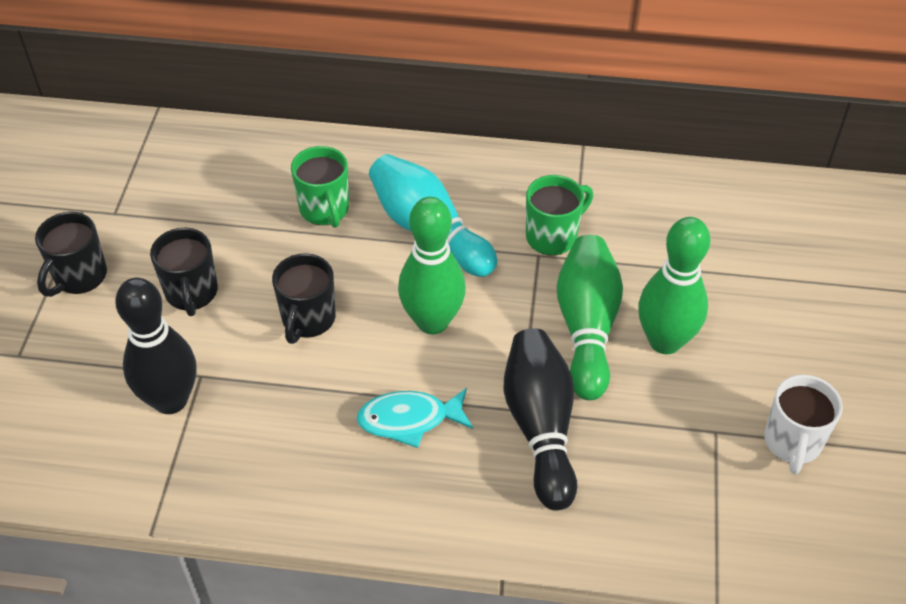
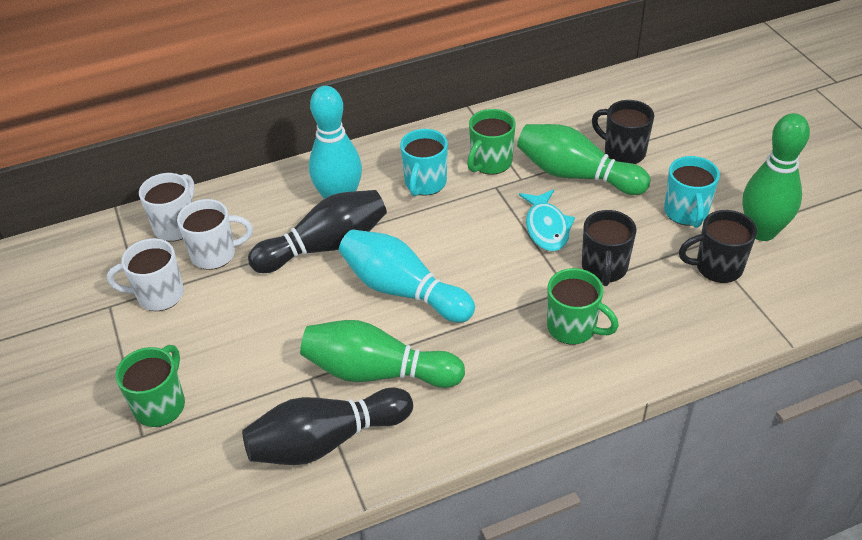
green mug: 2 -> 3
turquoise bowling pin: 1 -> 2
turquoise mug: 0 -> 2
white mug: 1 -> 3

